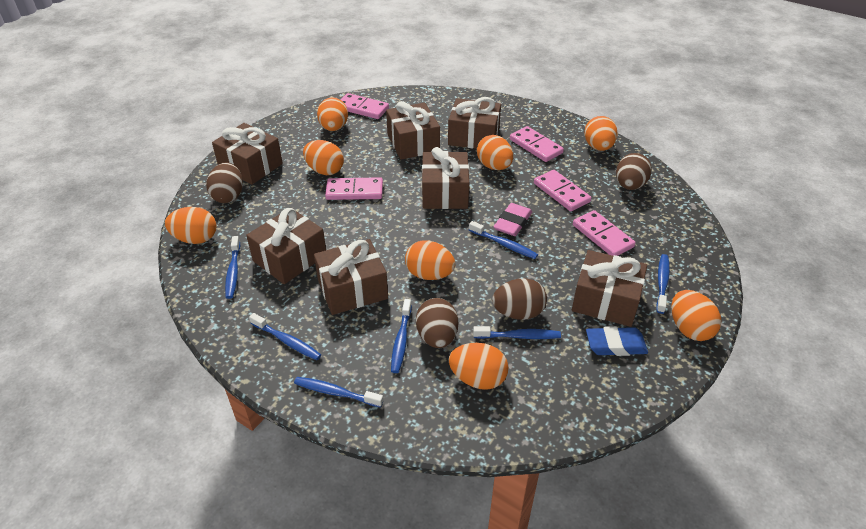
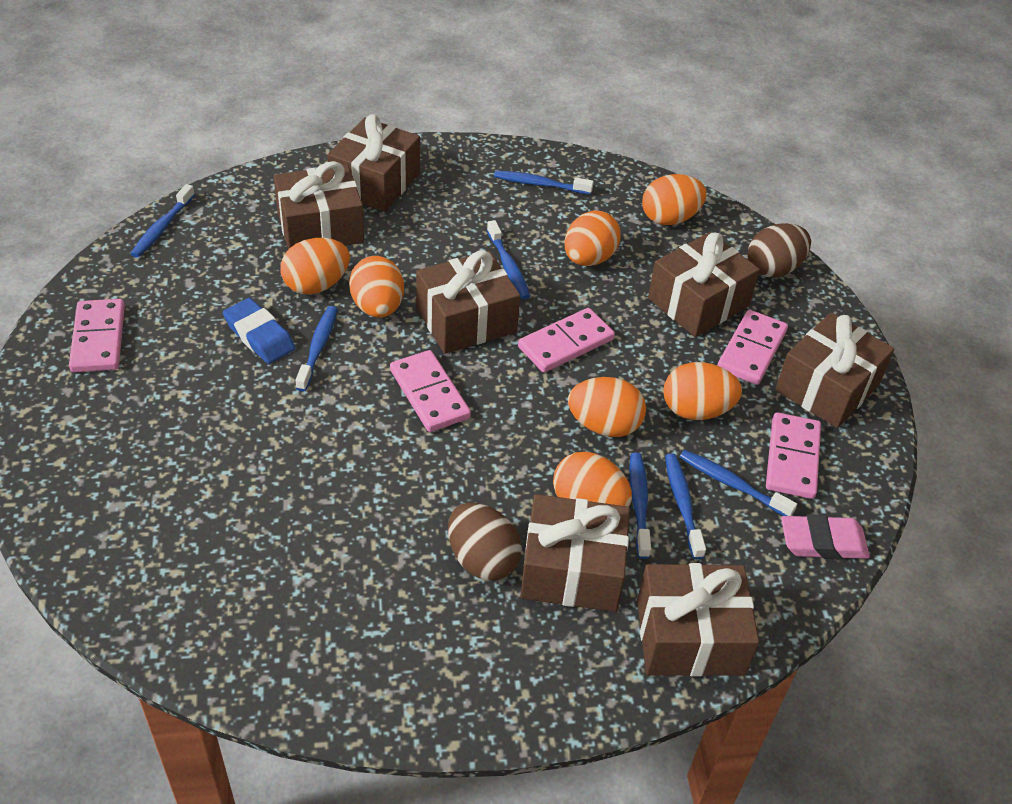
brown egg: 4 -> 2
orange egg: 8 -> 7

